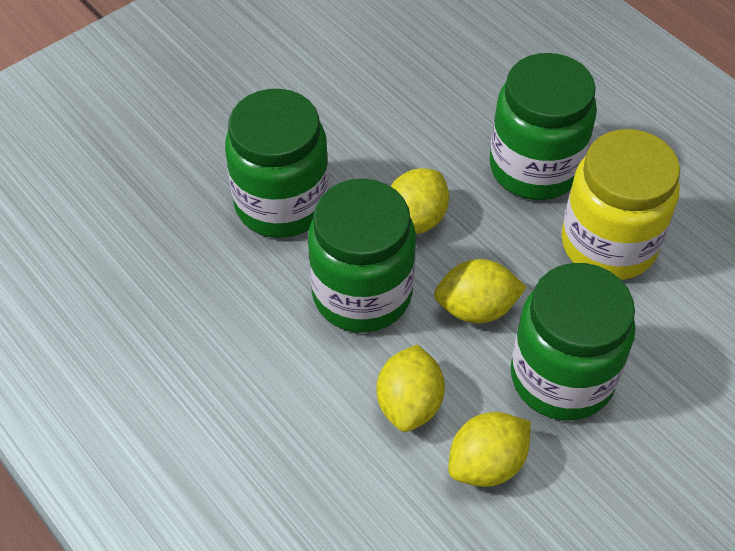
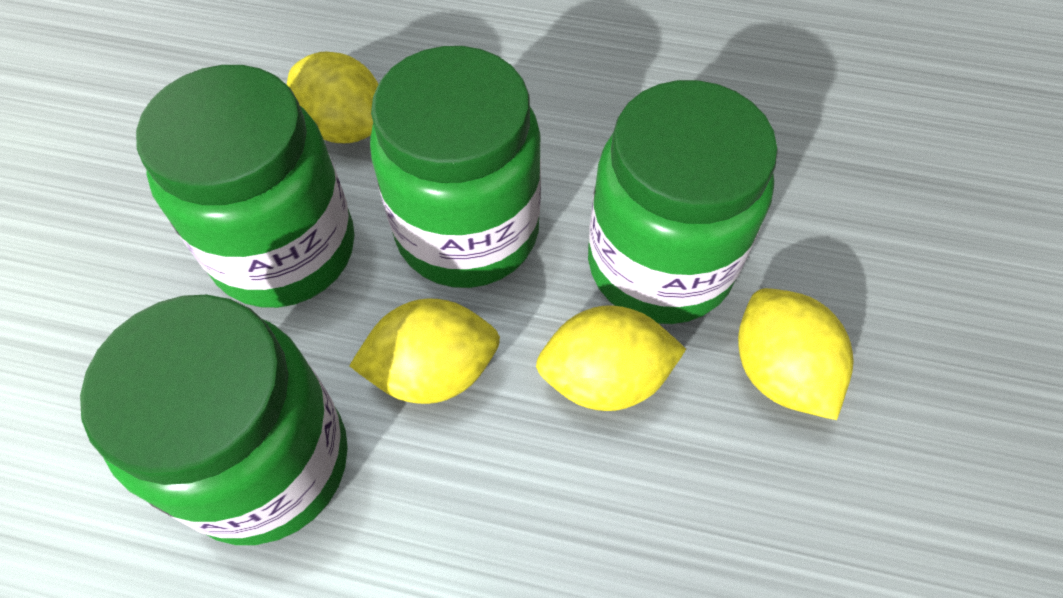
yellow jar: 1 -> 0

